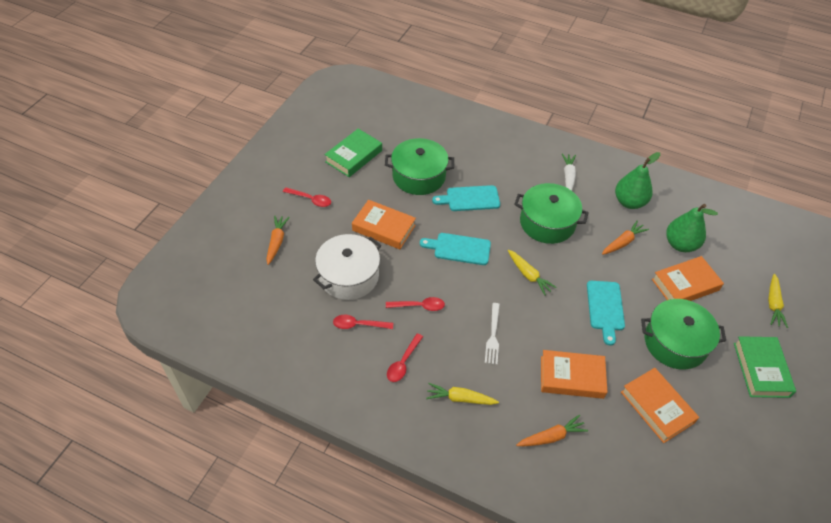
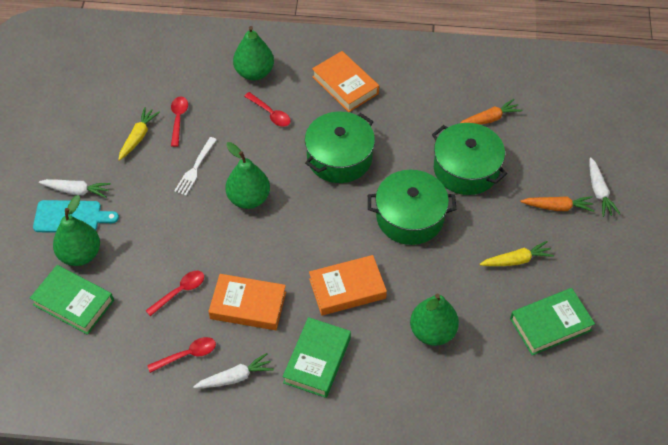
green book: 2 -> 3
green pear: 2 -> 4
orange book: 4 -> 3
orange carrot: 3 -> 2
turquoise cutting board: 3 -> 1
white carrot: 1 -> 3
white pot: 1 -> 0
yellow carrot: 3 -> 2

